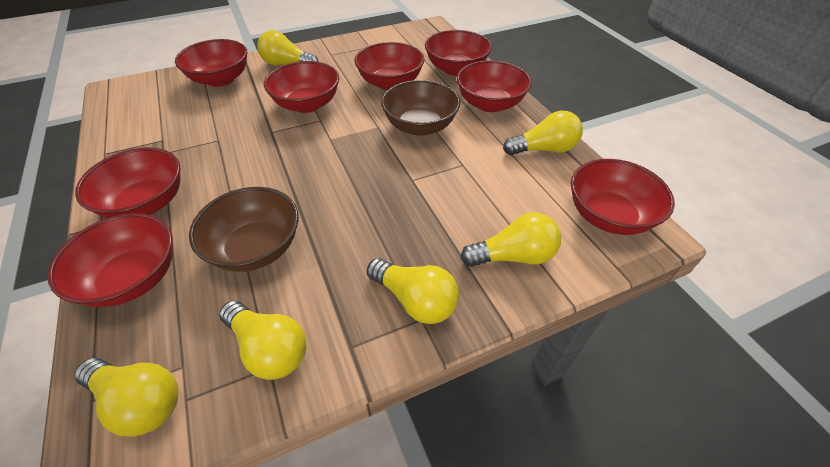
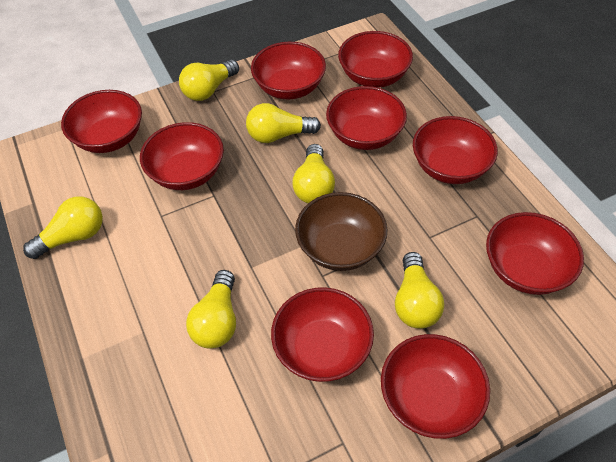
brown bowl: 2 -> 1
red bowl: 8 -> 9

